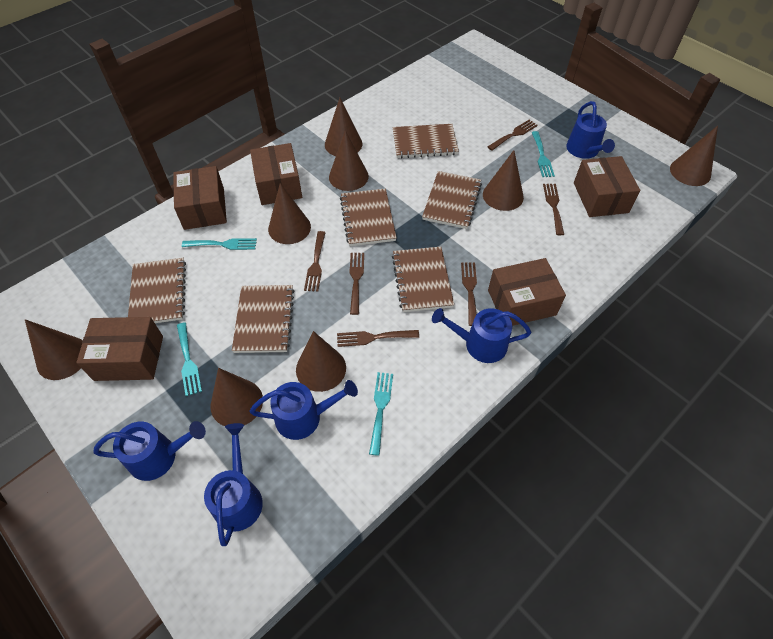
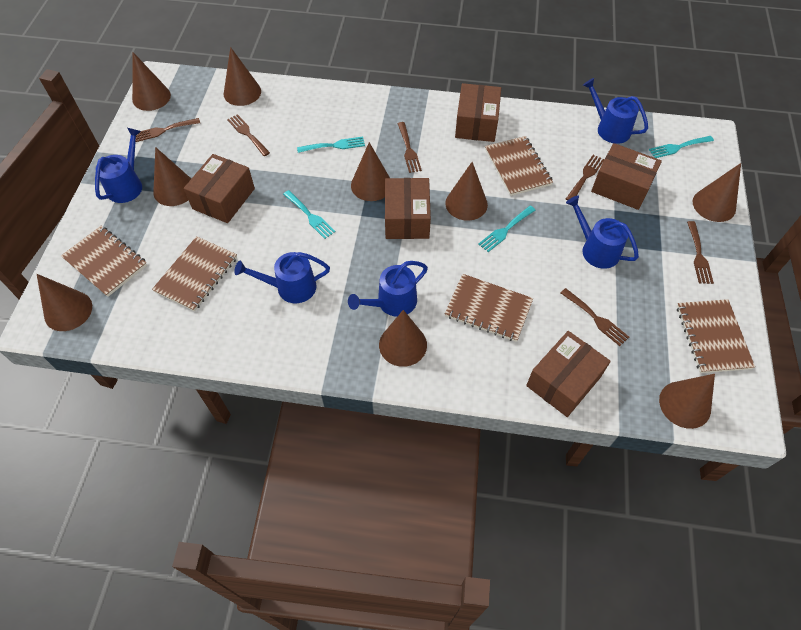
brown cone: 8 -> 9
brown notebook: 6 -> 5

